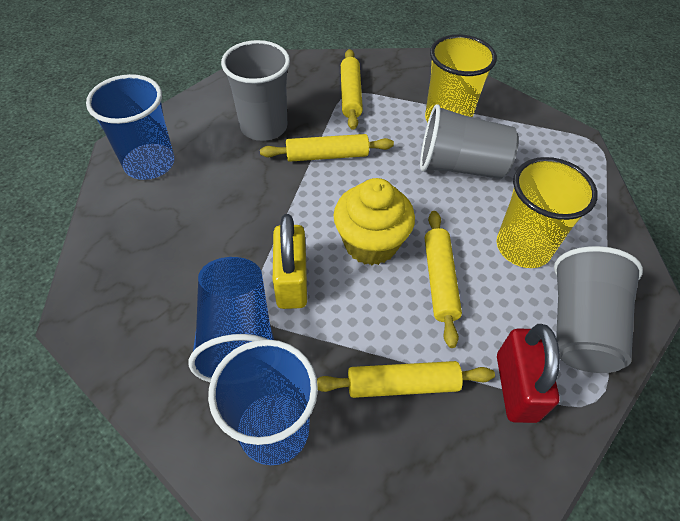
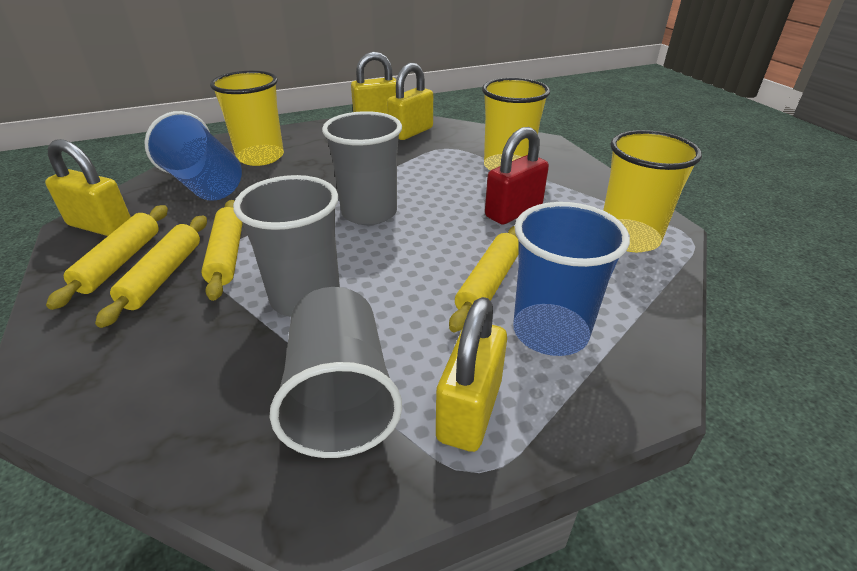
blue cup: 3 -> 2
yellow cup: 2 -> 3
yellow cupcake: 1 -> 0
yellow padlock: 1 -> 4

